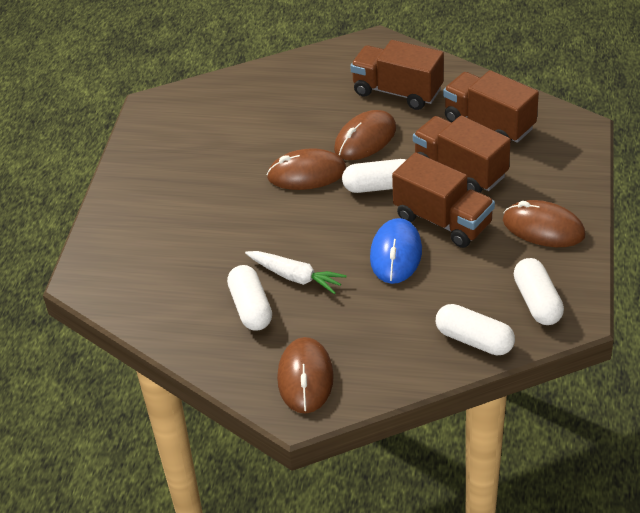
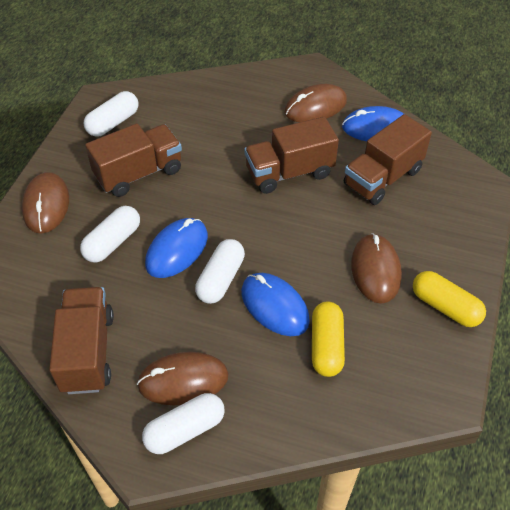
blue mouse: 1 -> 3
white carrot: 1 -> 0
yellow capsule: 0 -> 2

